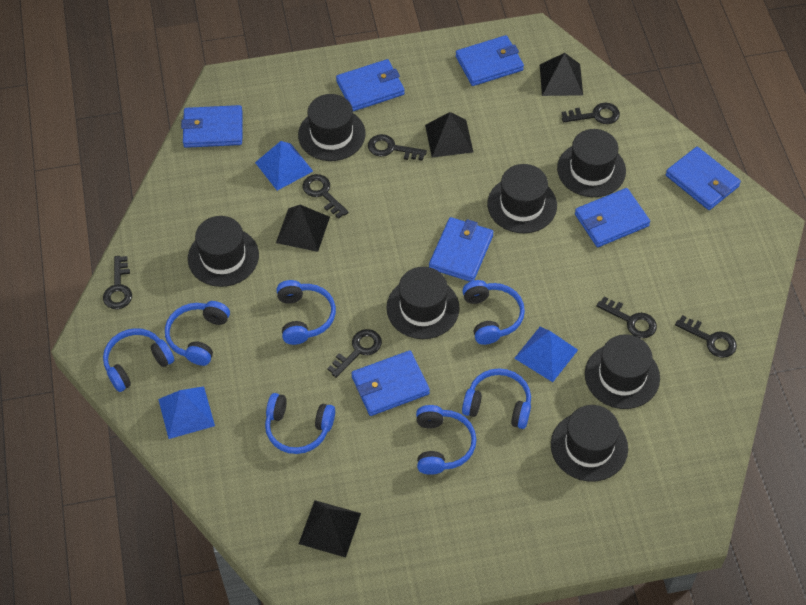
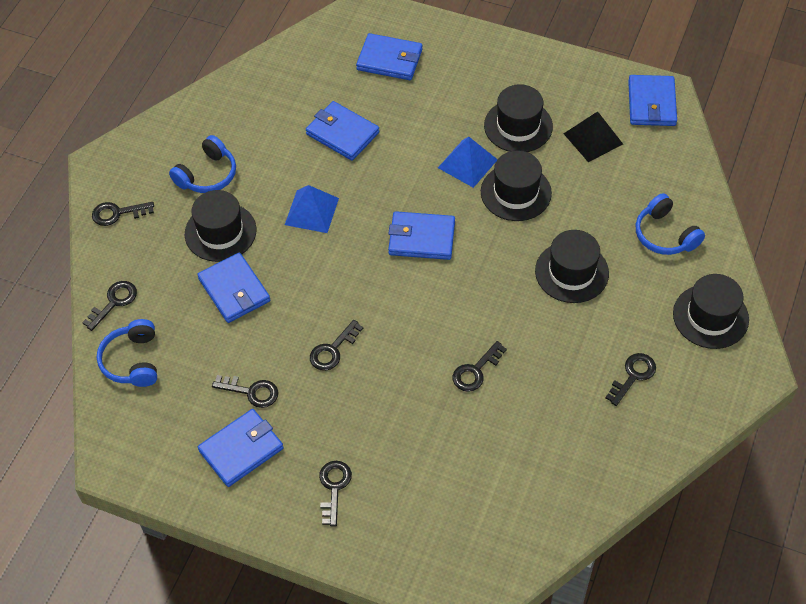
black hat: 7 -> 5
black pyramid: 4 -> 1
blue headphones: 7 -> 3
blue pyramid: 3 -> 2
blue wallet: 7 -> 6

